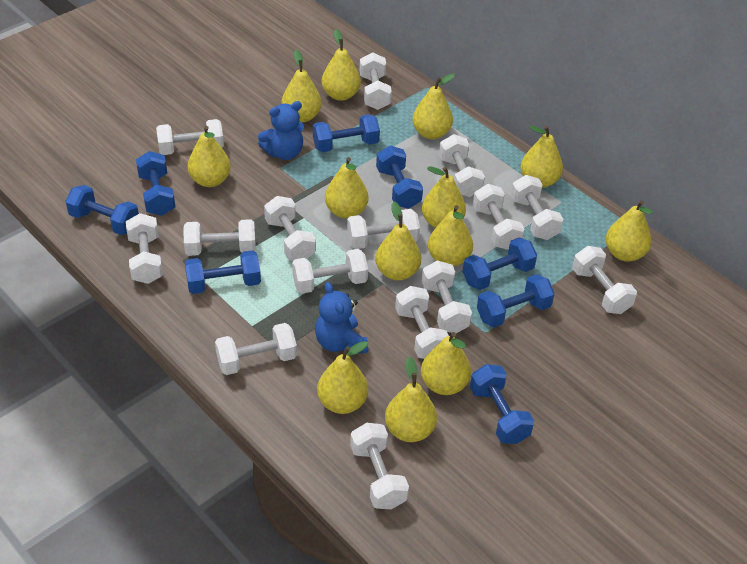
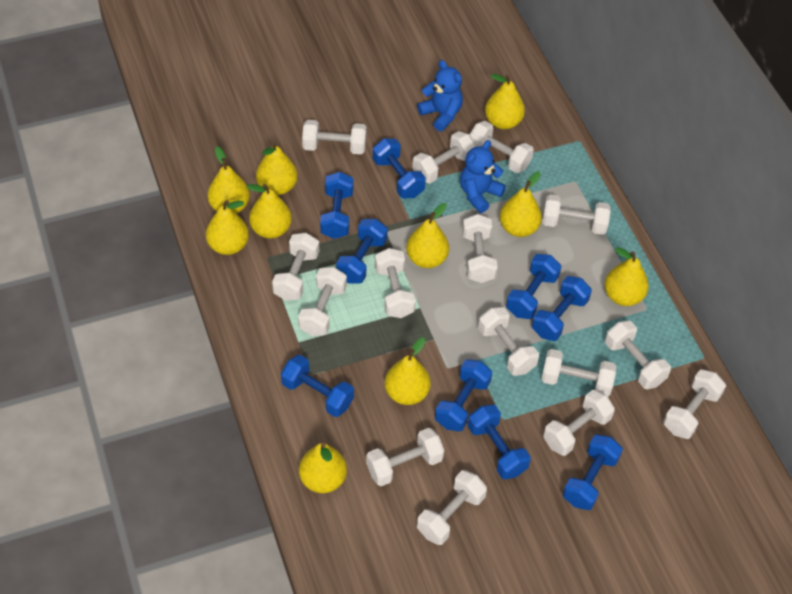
blue dumbbell: 8 -> 9
yellow pear: 13 -> 10

